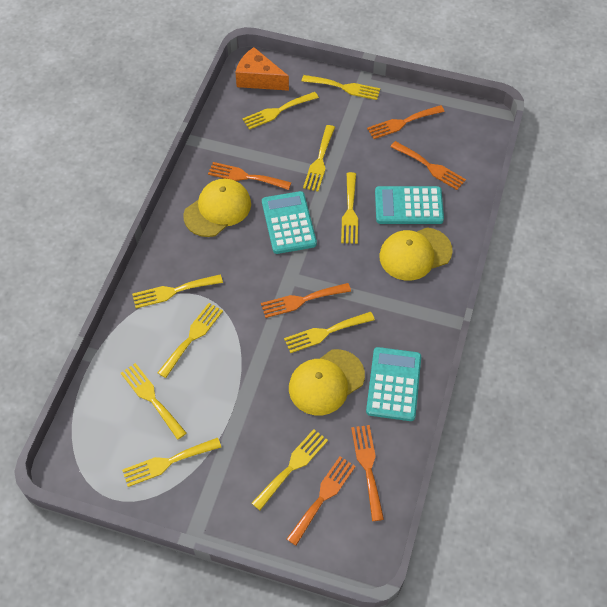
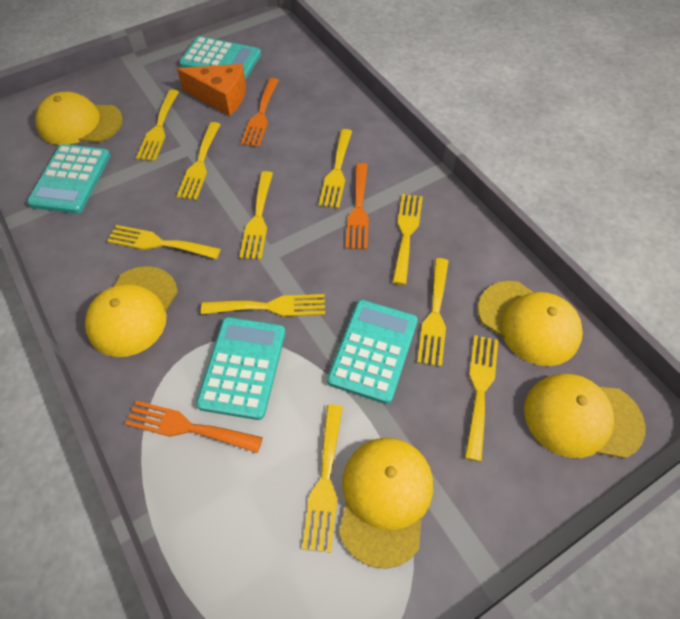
orange fork: 6 -> 3
turquoise calculator: 3 -> 4
yellow cap: 3 -> 5

